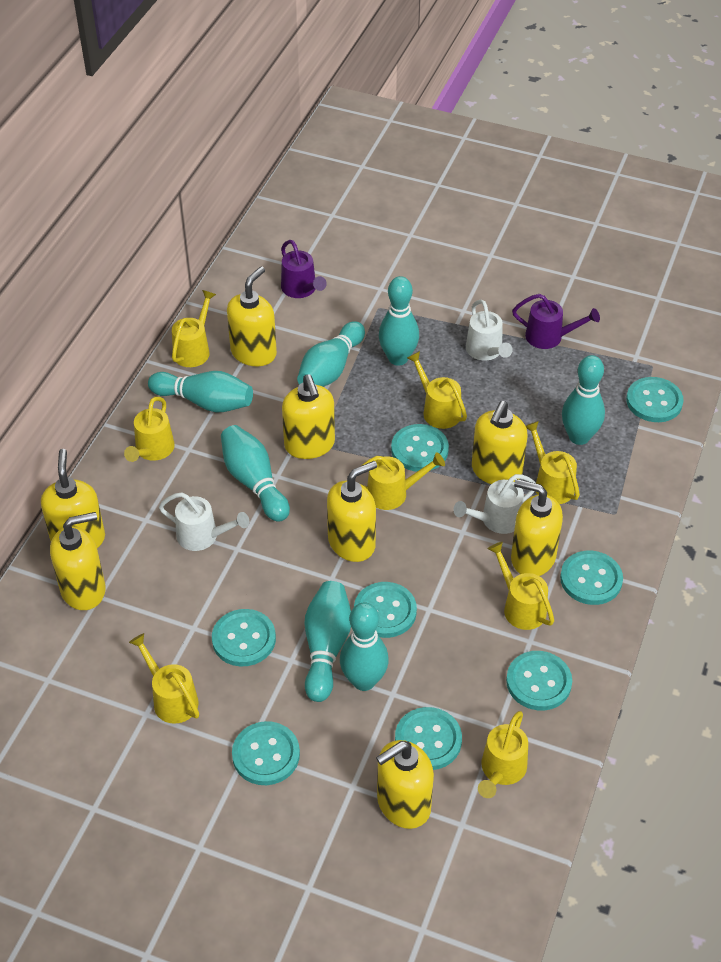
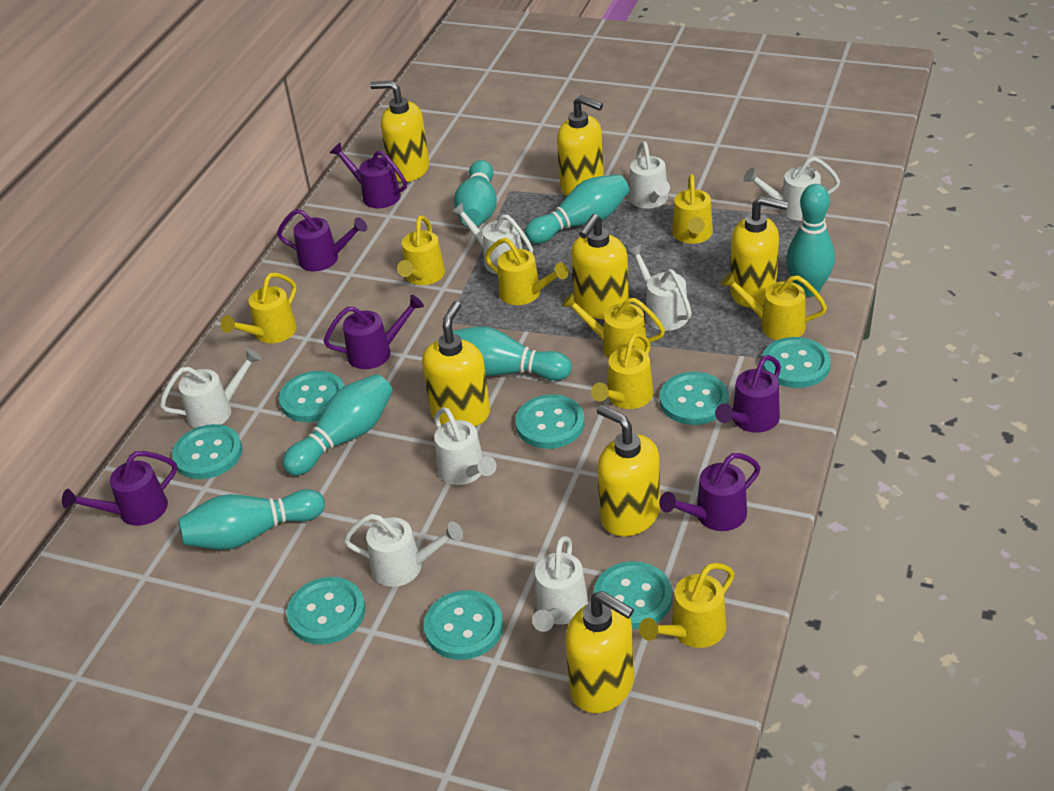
purple watering can: 2 -> 6
turquoise bowling pin: 7 -> 6
white watering can: 3 -> 8
yellow soap dispenser: 8 -> 7

